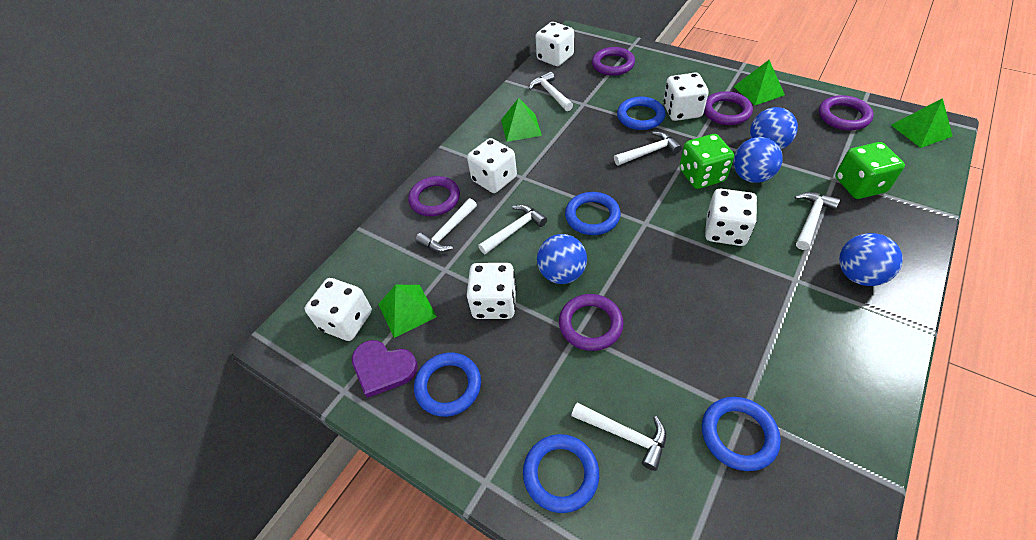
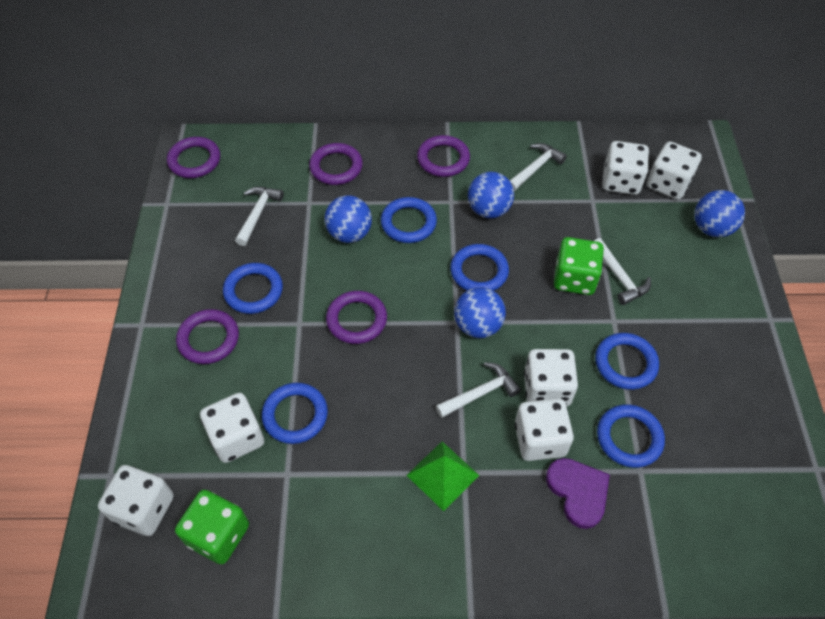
blue ring: 5 -> 6
green pyramid: 4 -> 1
white hammer: 6 -> 4

